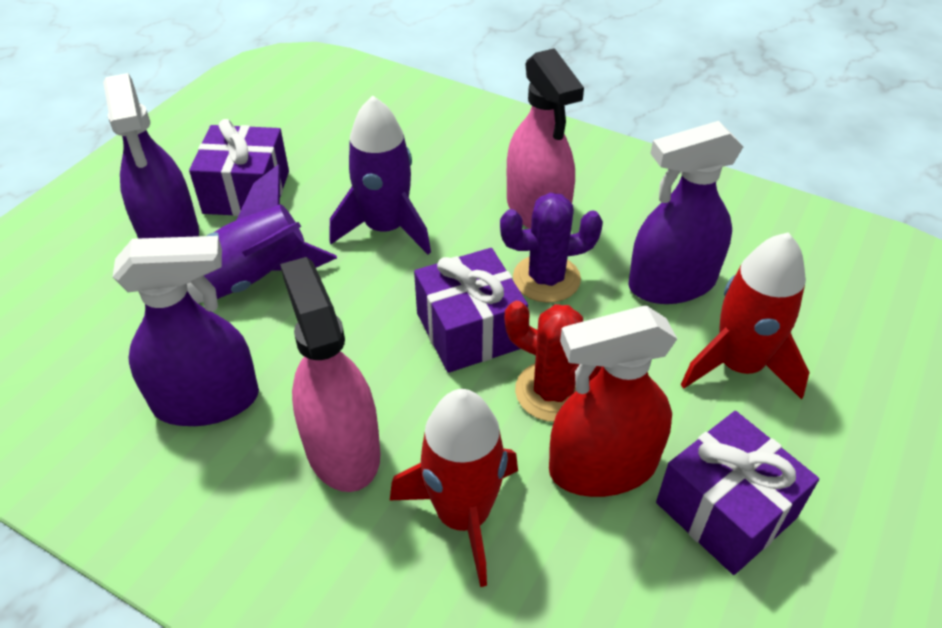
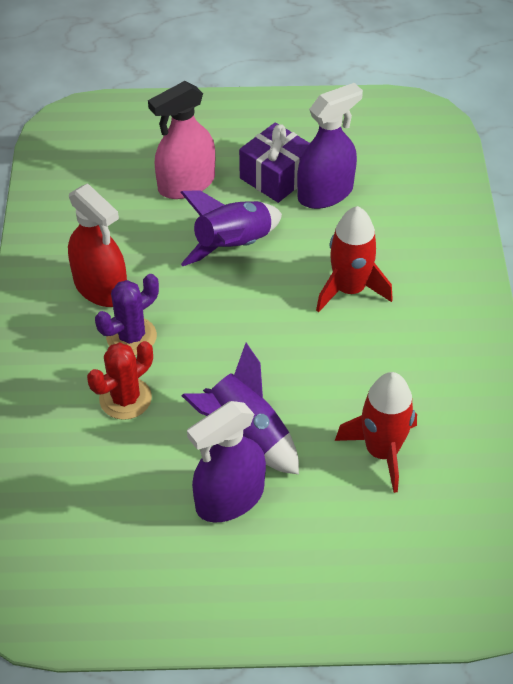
pink spray bottle: 2 -> 1
purple gift: 3 -> 1
purple spray bottle: 3 -> 2

